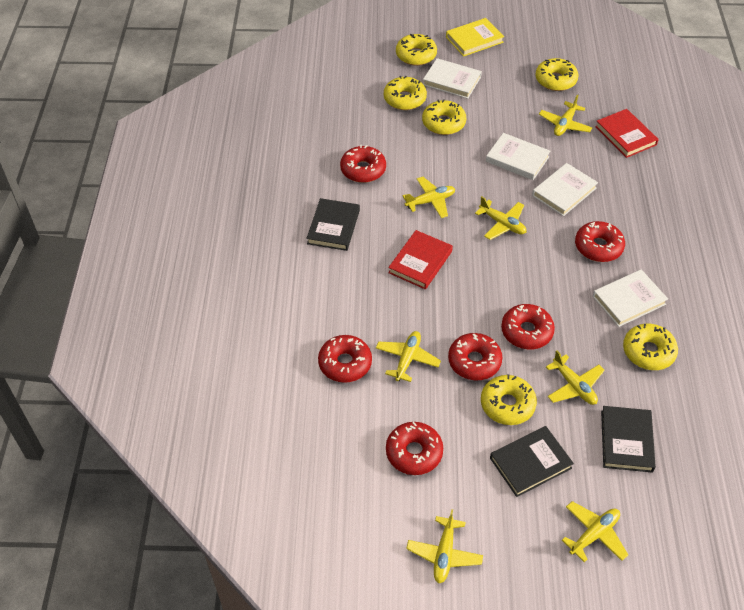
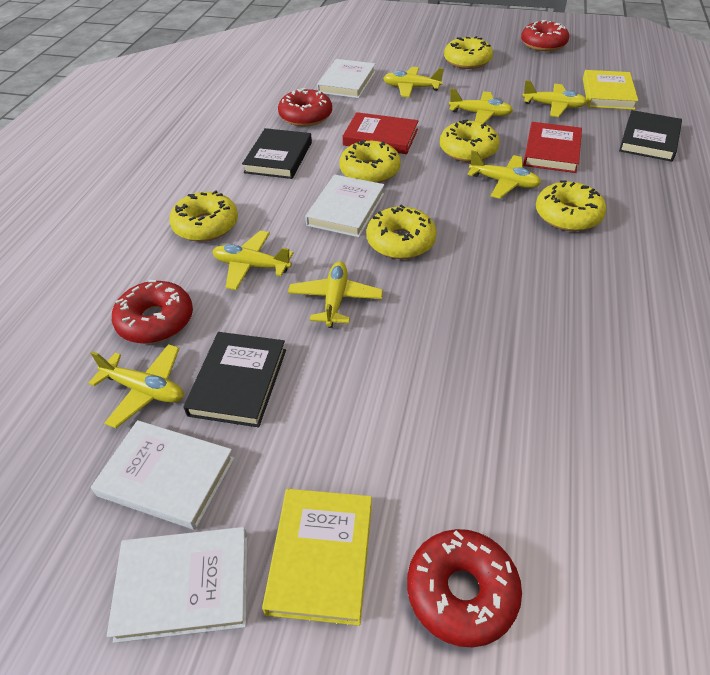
red donut: 6 -> 4
yellow book: 1 -> 2

